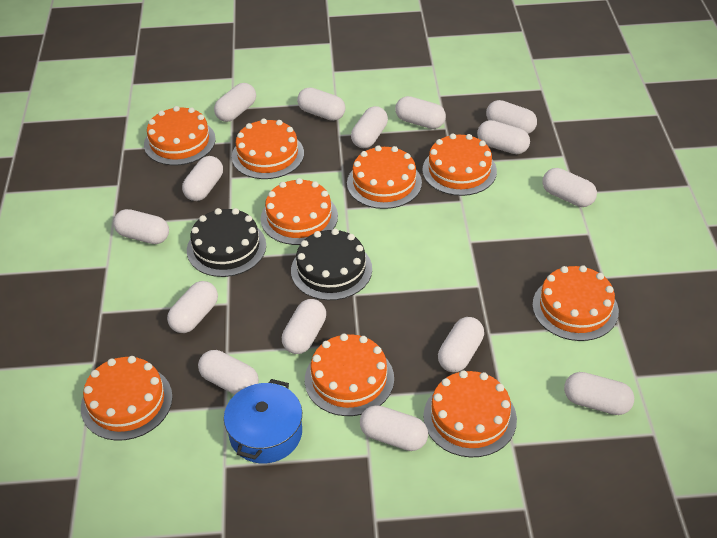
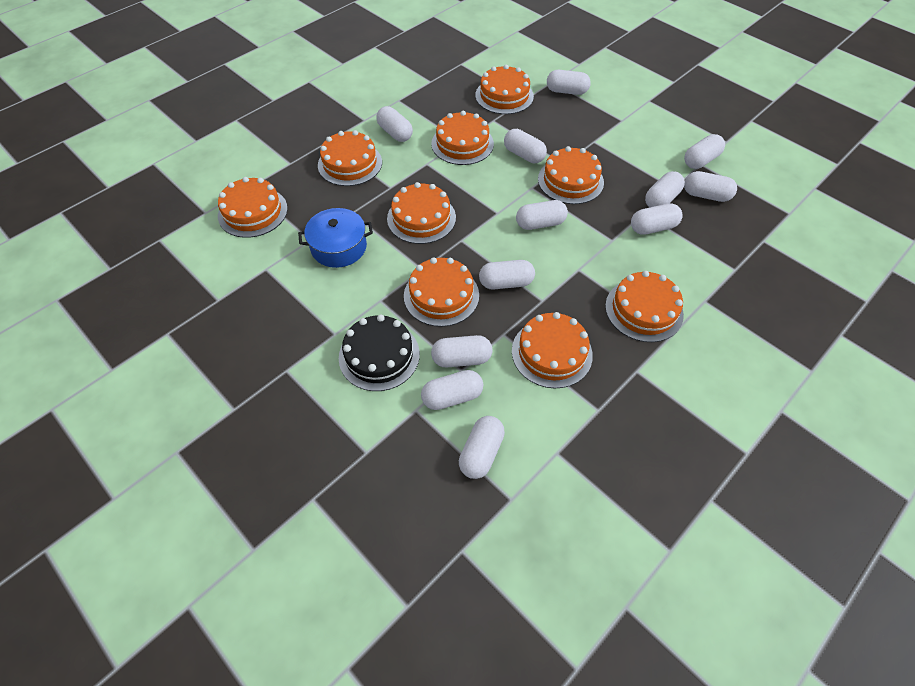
black cake: 2 -> 1
white capsule: 15 -> 12

